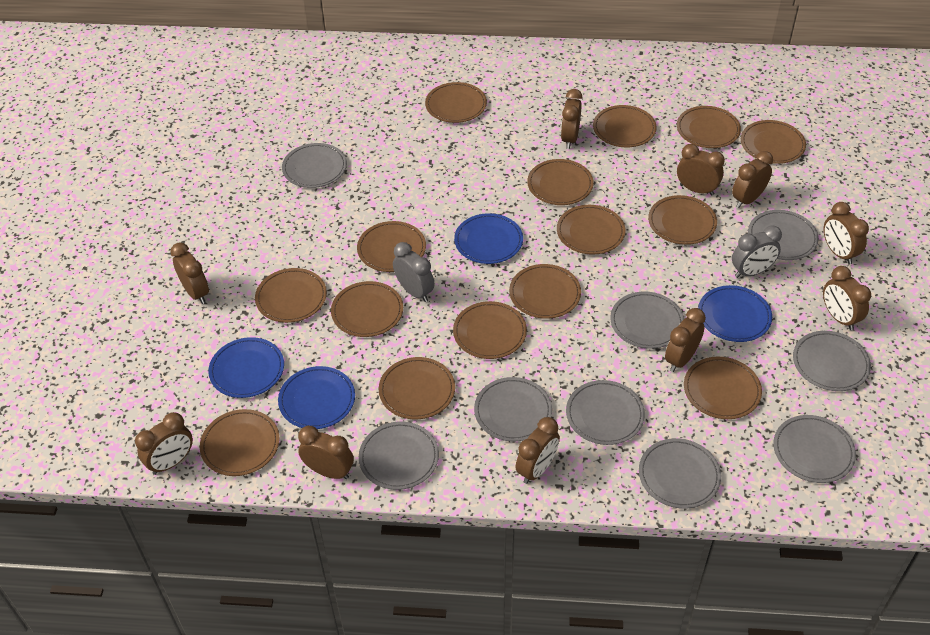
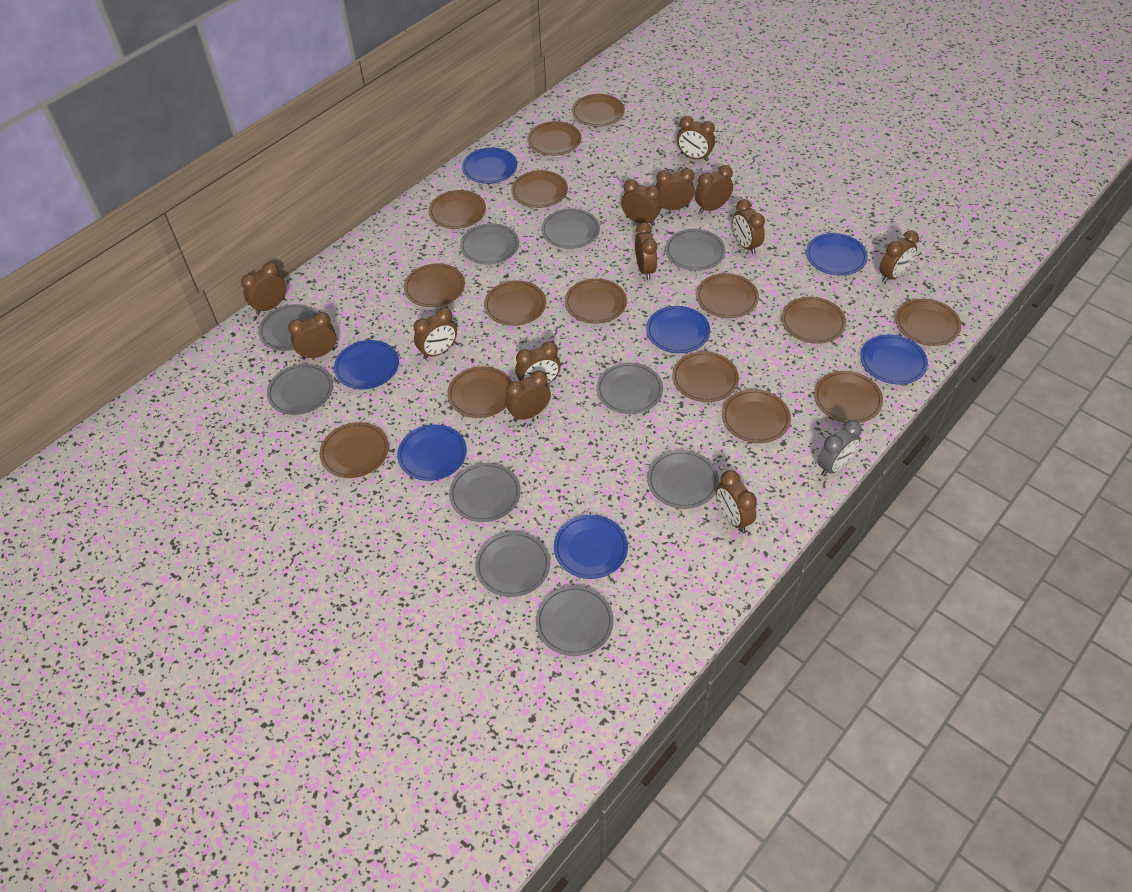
blue plate: 4 -> 7
brown clock: 10 -> 13
grey clock: 2 -> 1
grey plate: 9 -> 10

